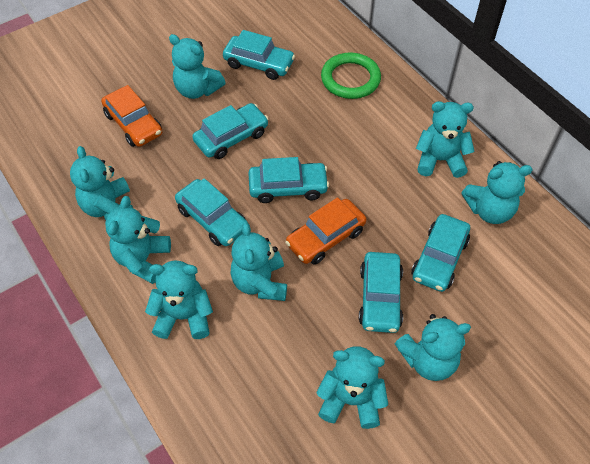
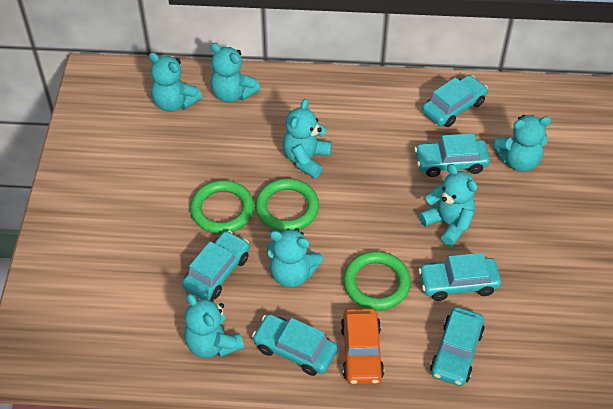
green ring: 1 -> 3
orange car: 2 -> 1
turquoise teddy bear: 9 -> 7

